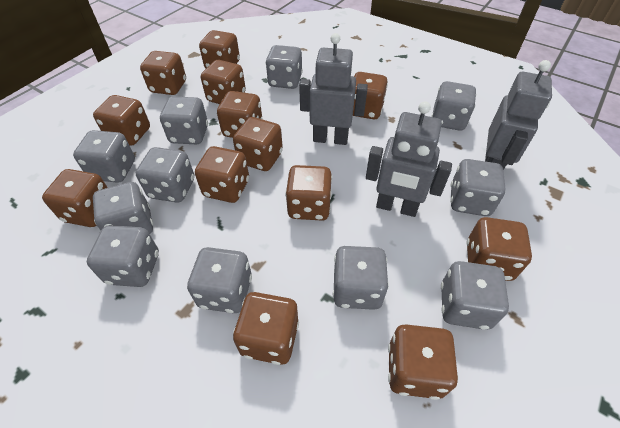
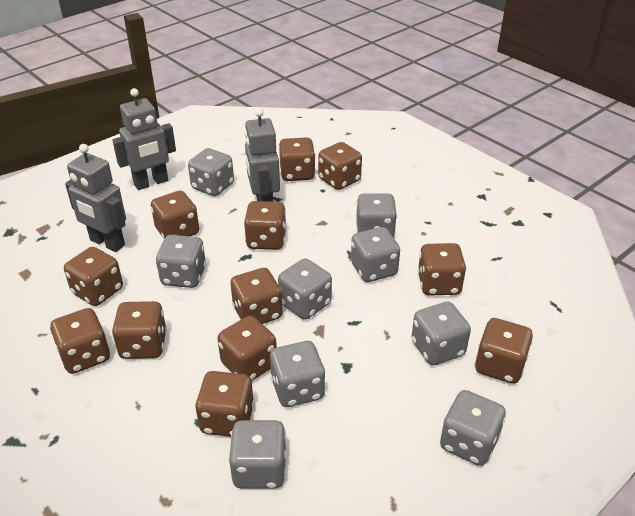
brown dice: 13 -> 12
grey dice: 11 -> 9

